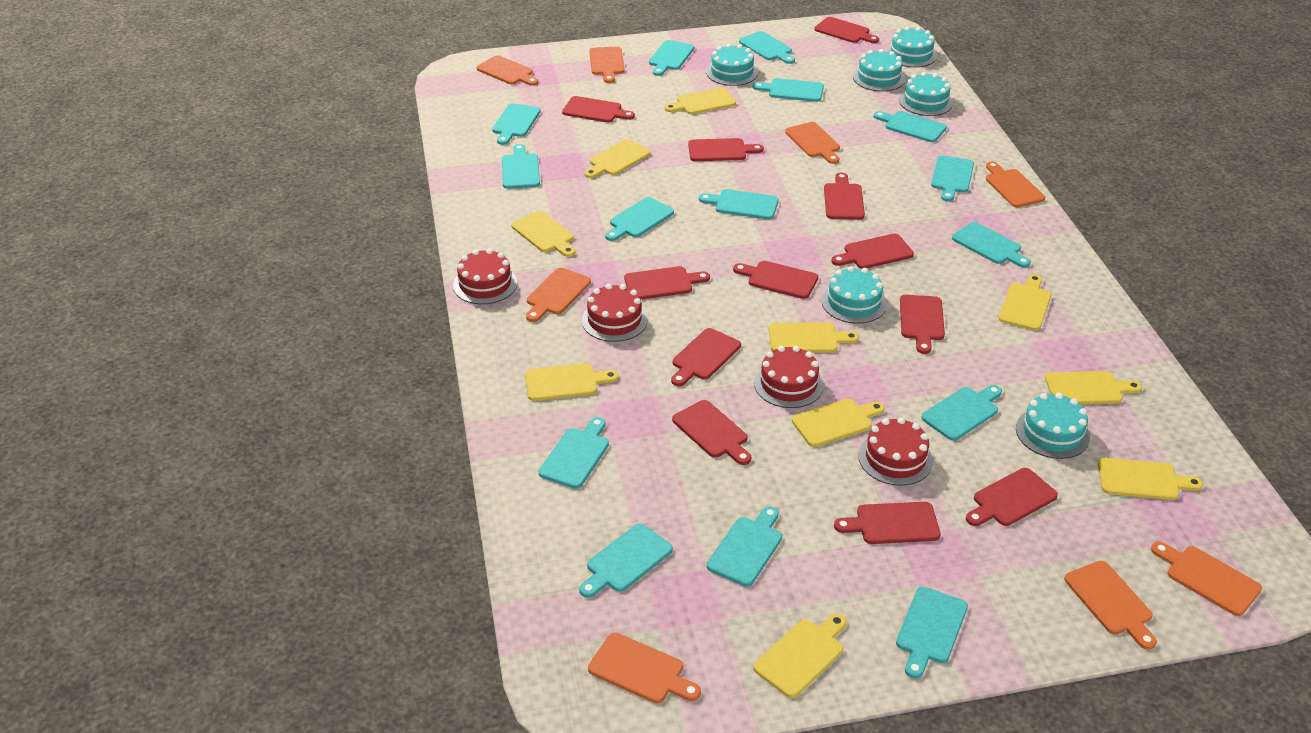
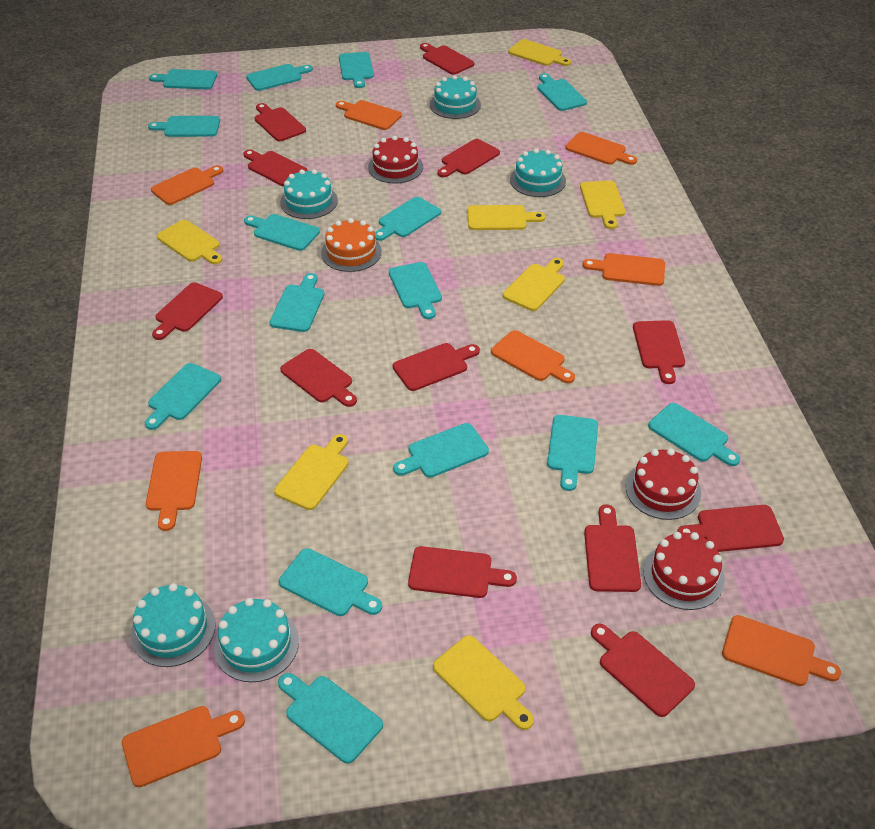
orange cake: 0 -> 1
red cake: 4 -> 3
turquoise cake: 6 -> 5
yellow cutting board: 10 -> 7

